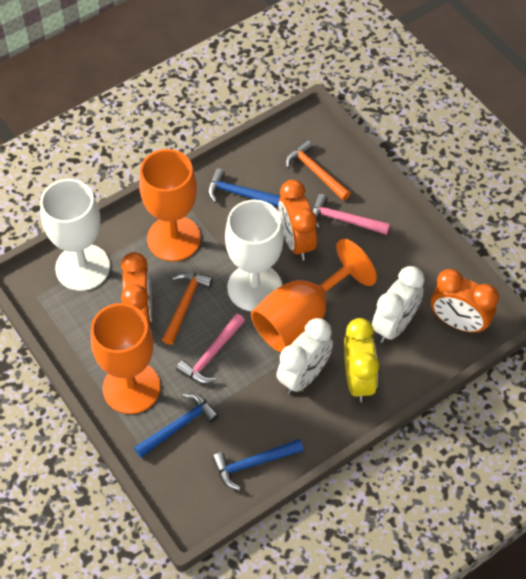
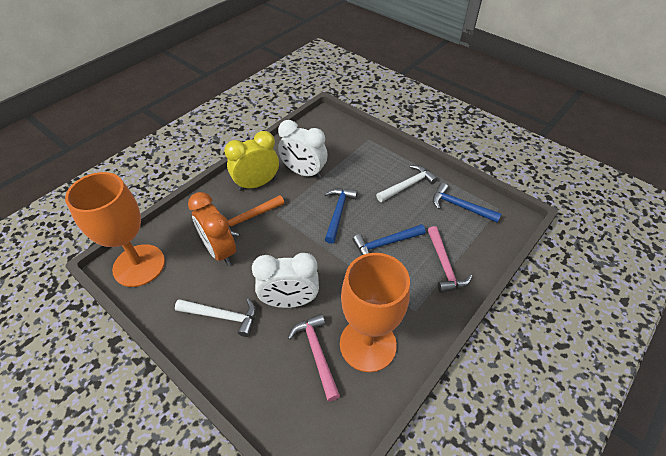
orange clock: 3 -> 1
orange goblet: 3 -> 2
orange hammer: 2 -> 1
white goblet: 2 -> 0
white hammer: 0 -> 2

